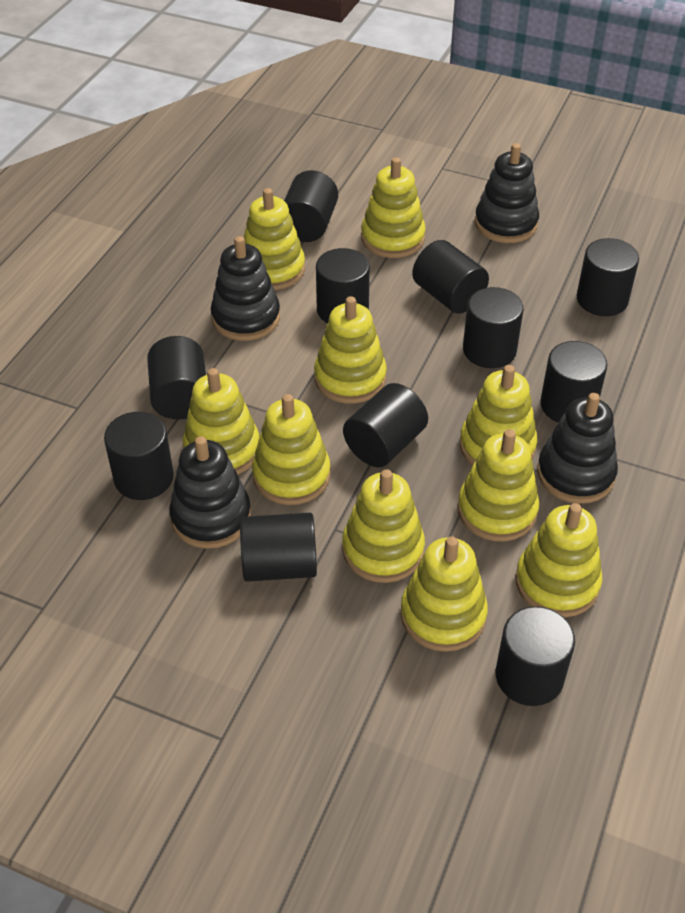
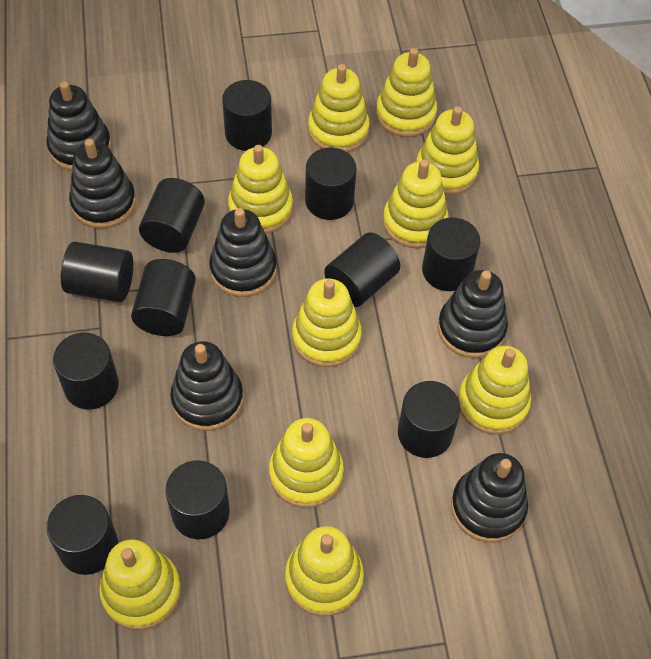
black stacking toy: 4 -> 6

